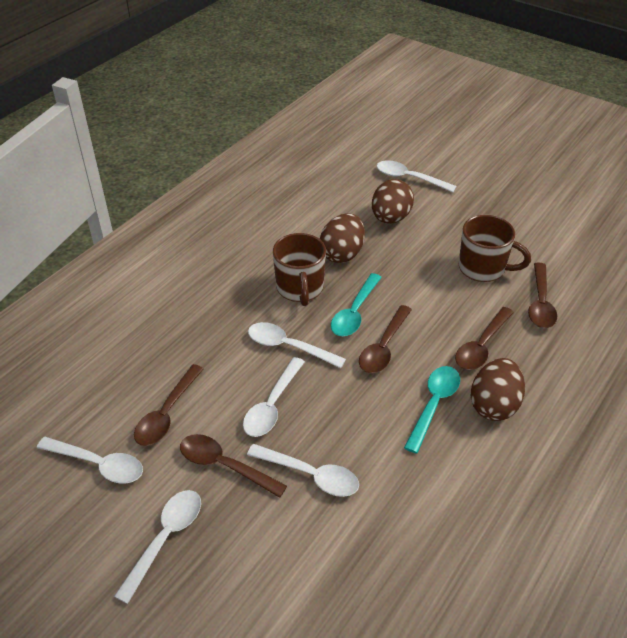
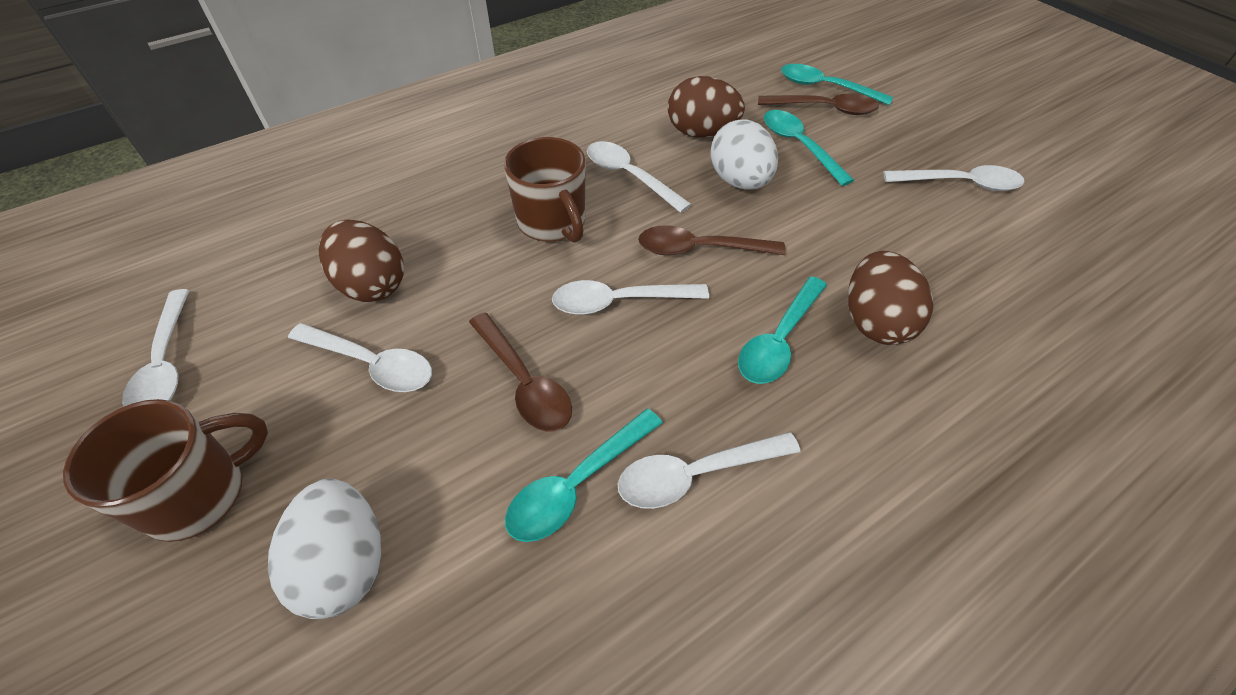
brown spoon: 5 -> 3
turquoise spoon: 2 -> 4
white egg: 0 -> 2

